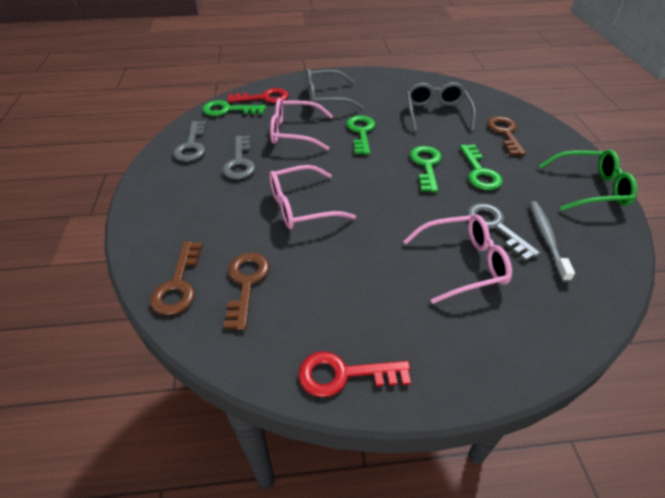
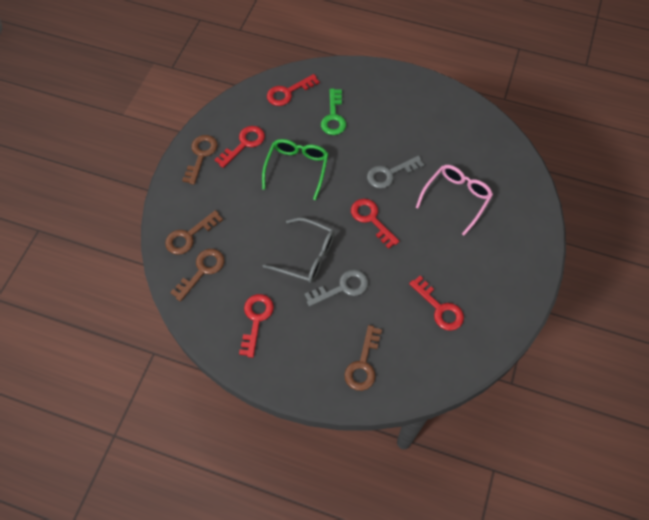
brown key: 3 -> 4
green key: 4 -> 1
grey glasses: 2 -> 1
grey key: 3 -> 2
grey toothbrush: 1 -> 0
pink glasses: 3 -> 1
red key: 2 -> 5

